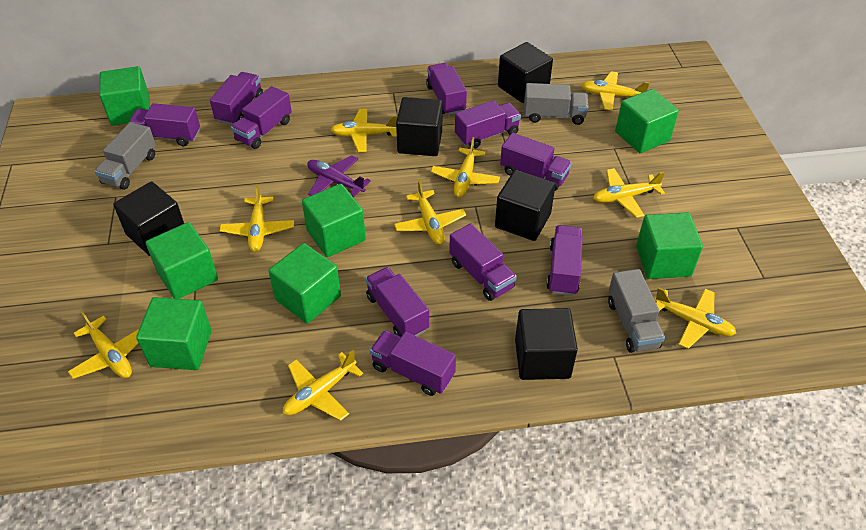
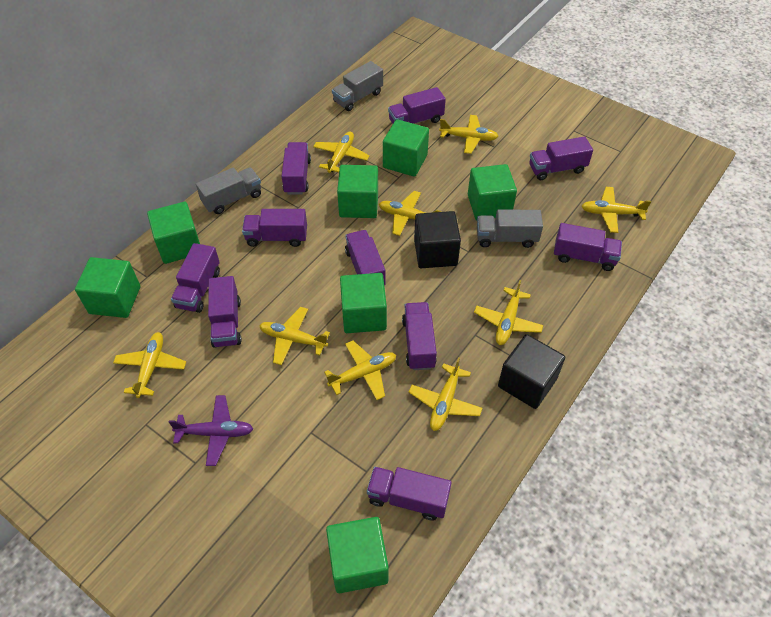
black cube: 5 -> 2

